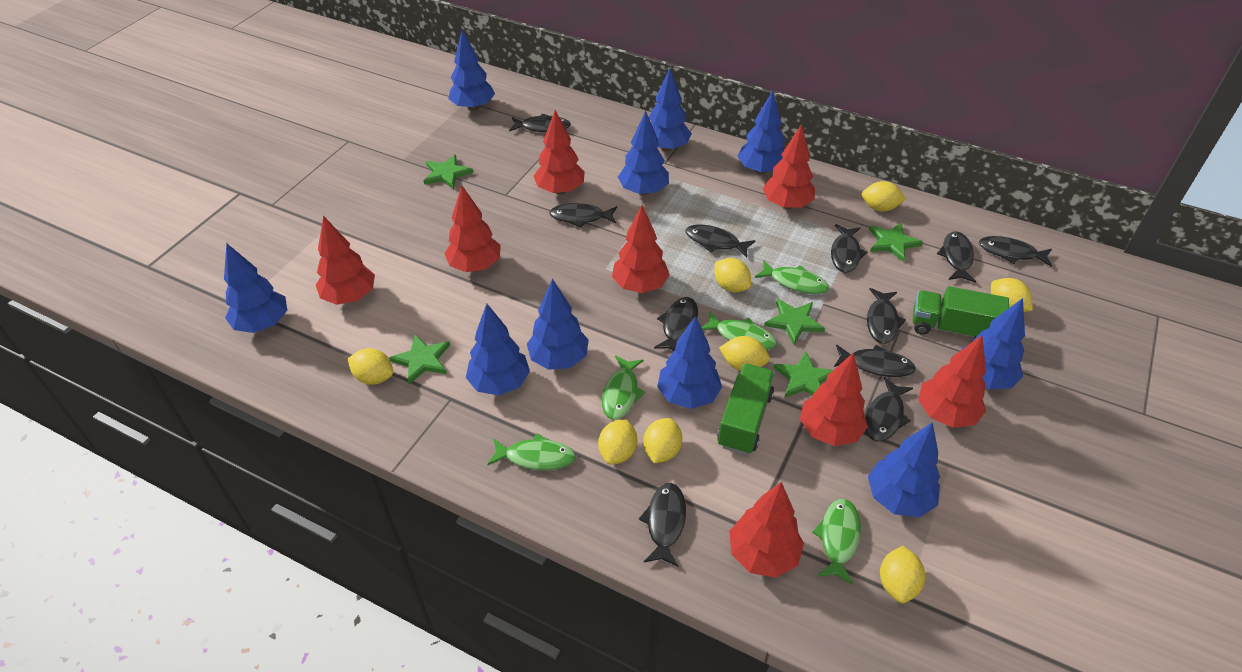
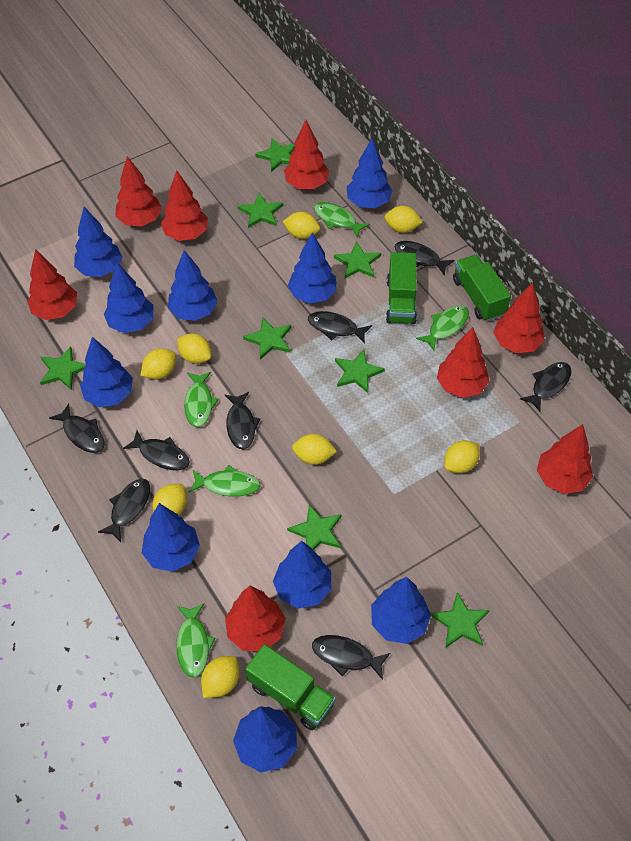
black fish: 11 -> 8
green star: 5 -> 8
green truck: 2 -> 3

